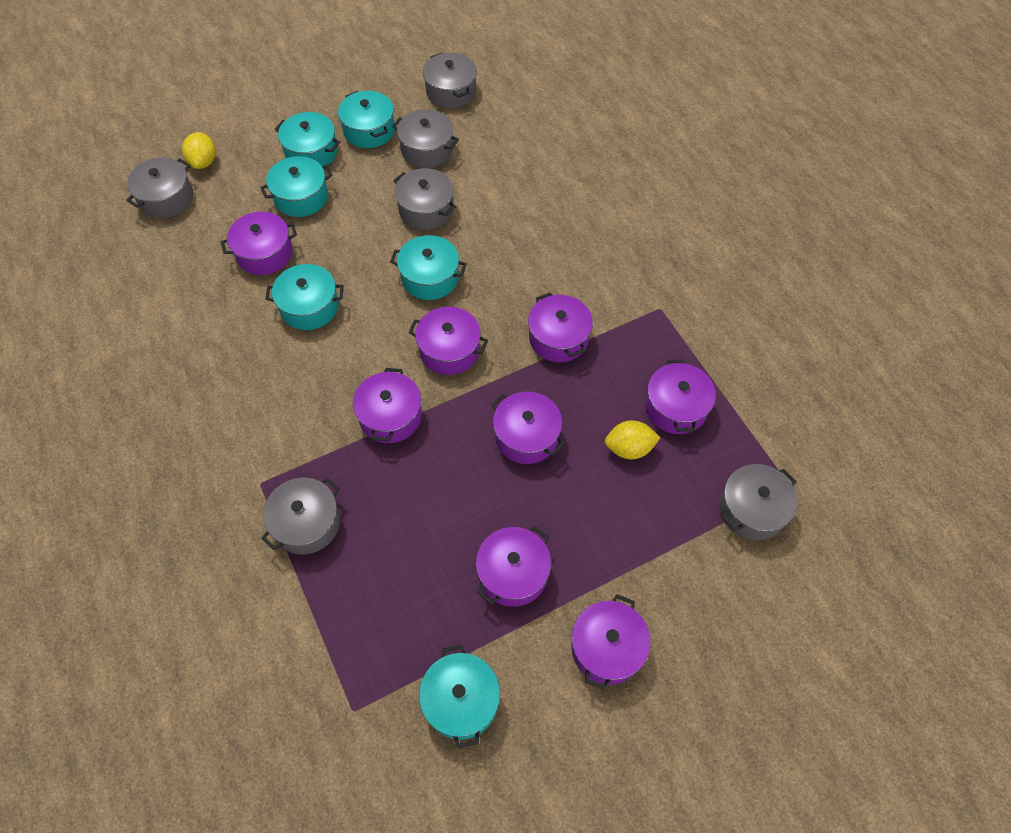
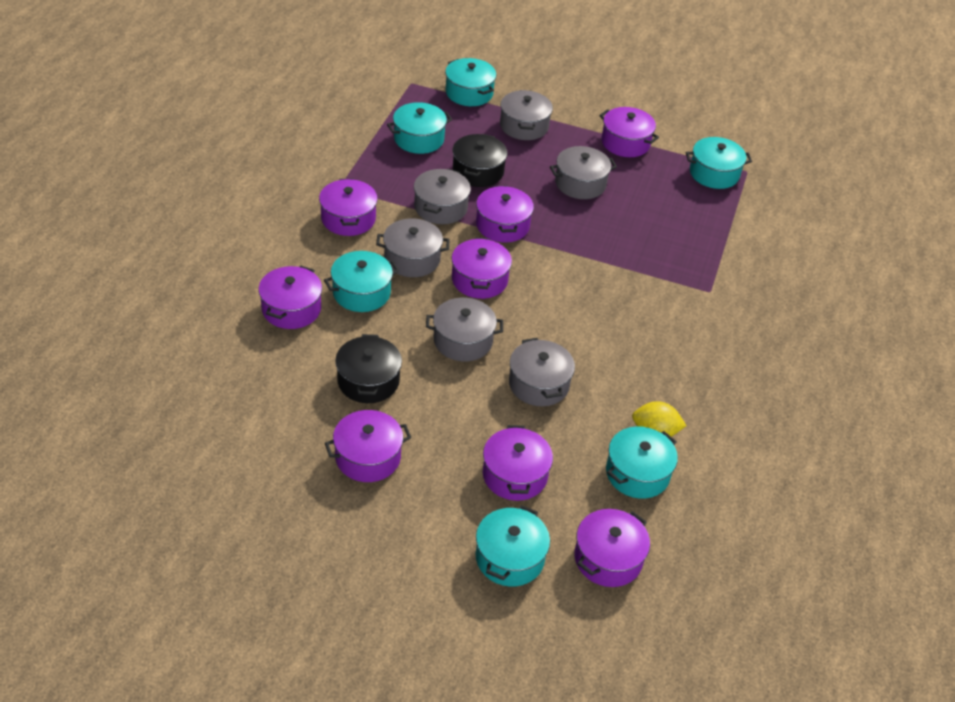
black pot: 0 -> 2
yellow lemon: 2 -> 1

